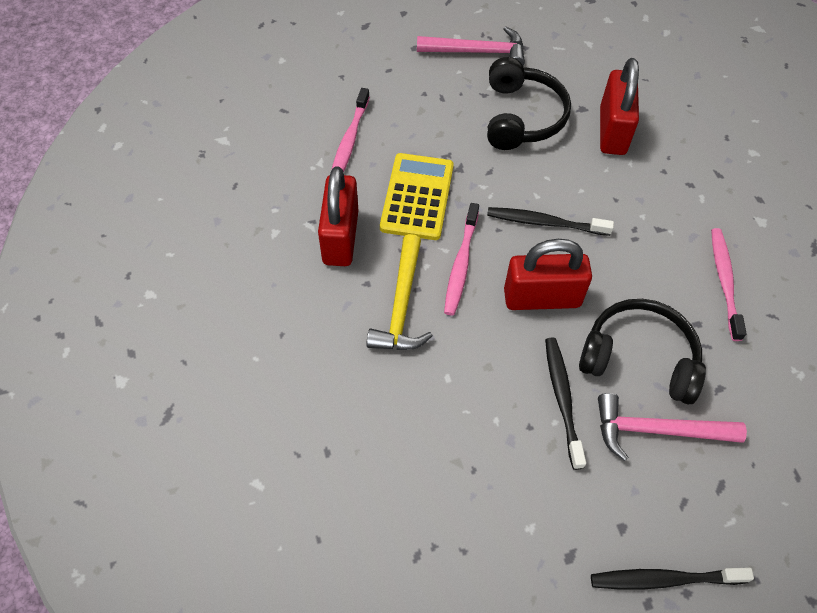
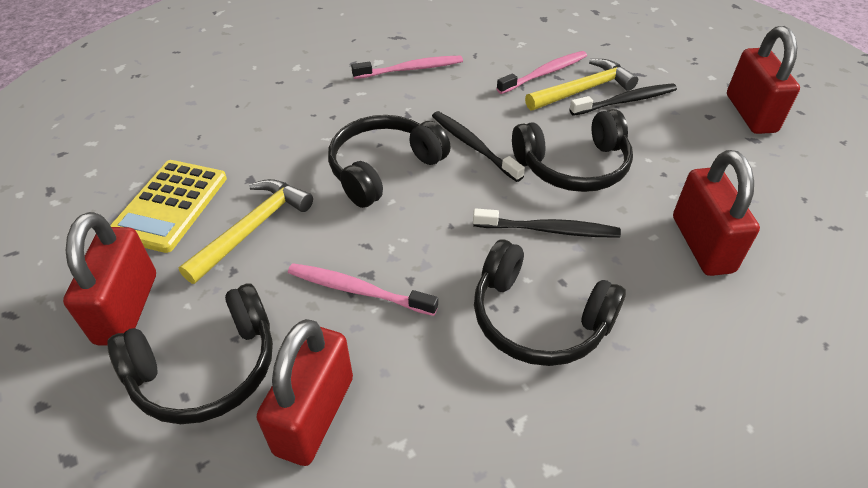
black headphones: 2 -> 4
pink hammer: 2 -> 0
red padlock: 3 -> 4
yellow hammer: 1 -> 2

